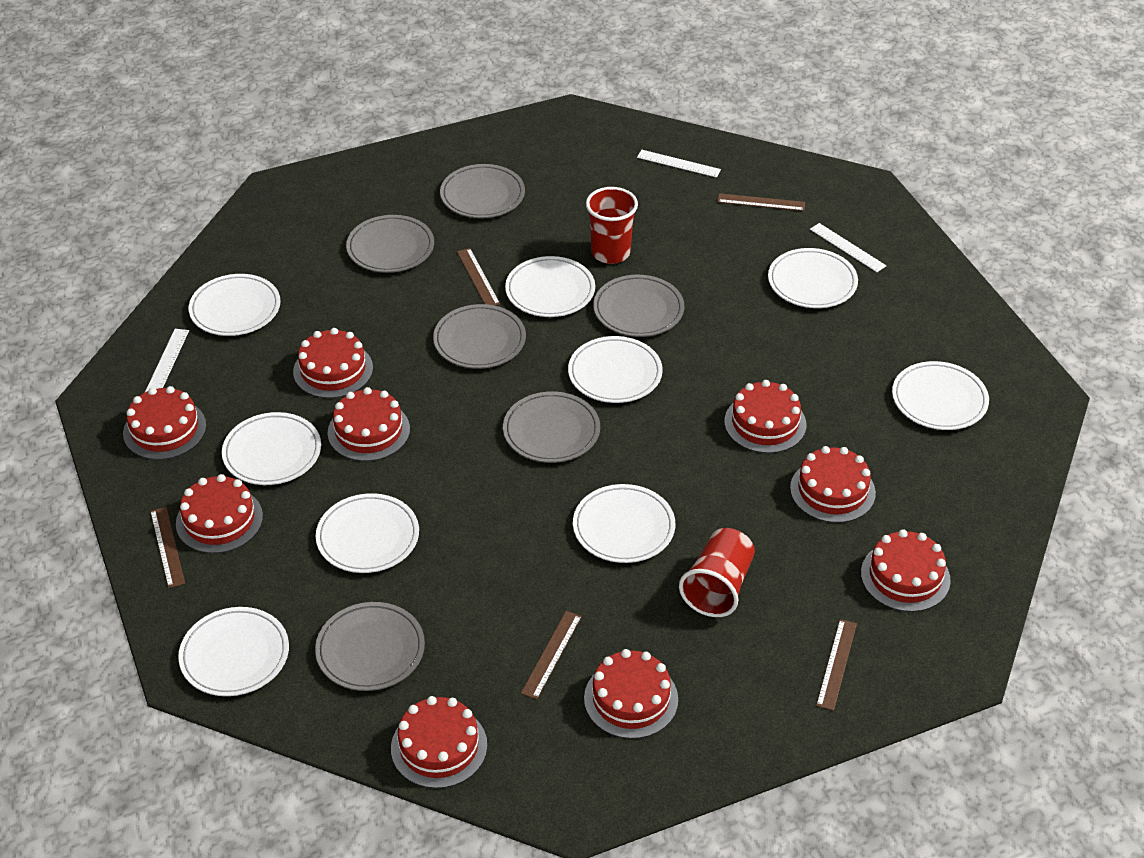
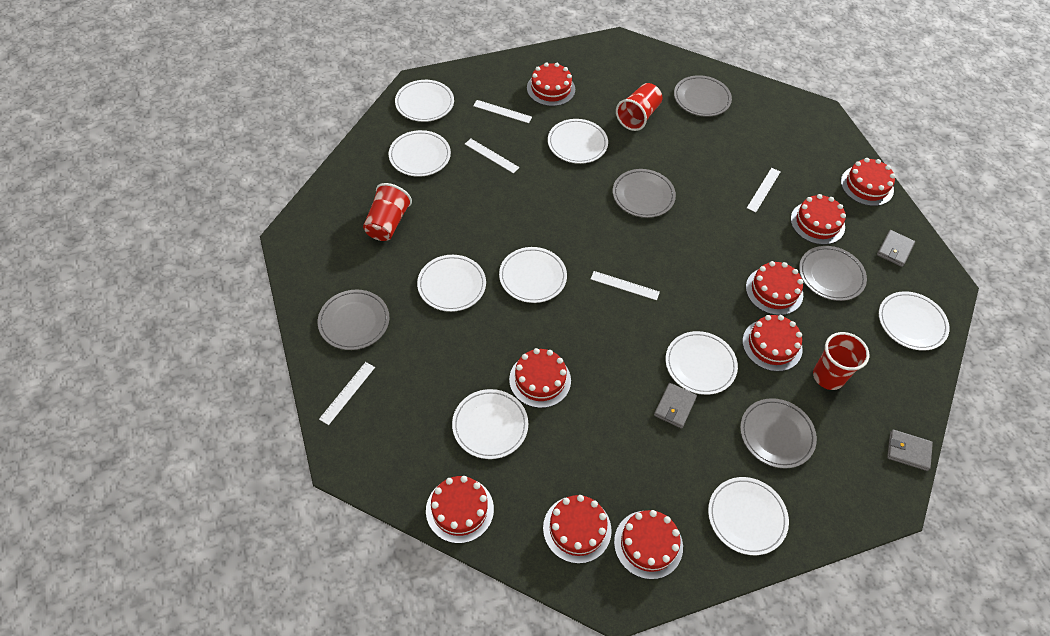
brown ruler: 5 -> 0
grey plate: 6 -> 5
grey wallet: 0 -> 3
red cup: 2 -> 3
white ruler: 3 -> 5

